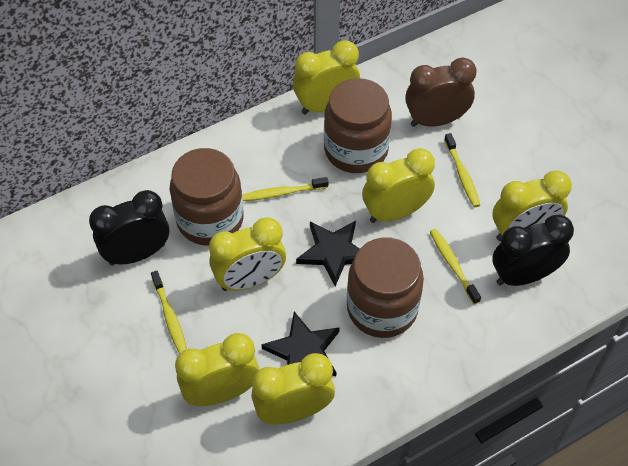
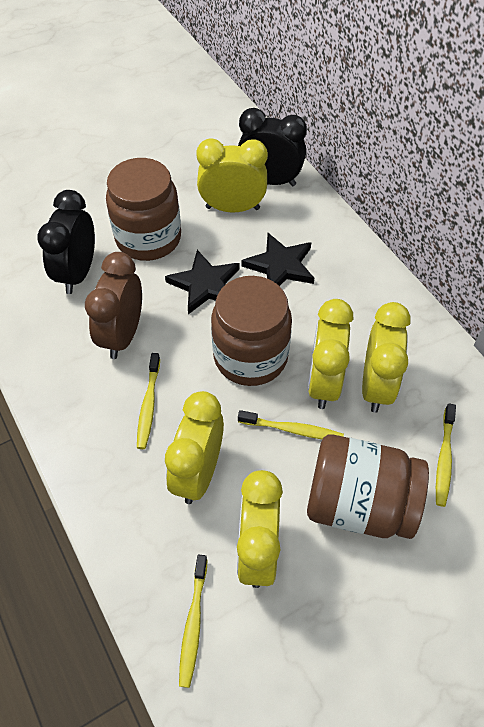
yellow clock: 6 -> 5

